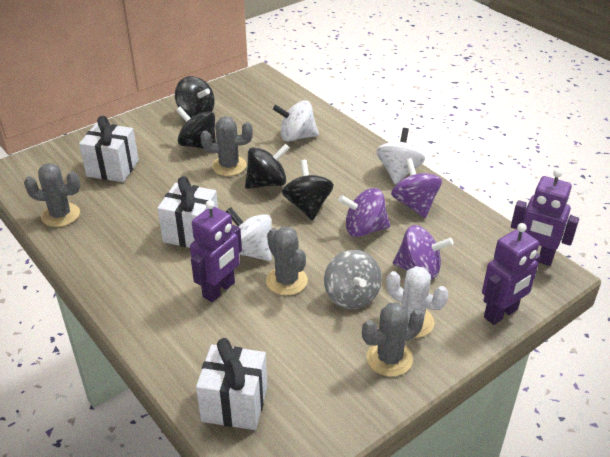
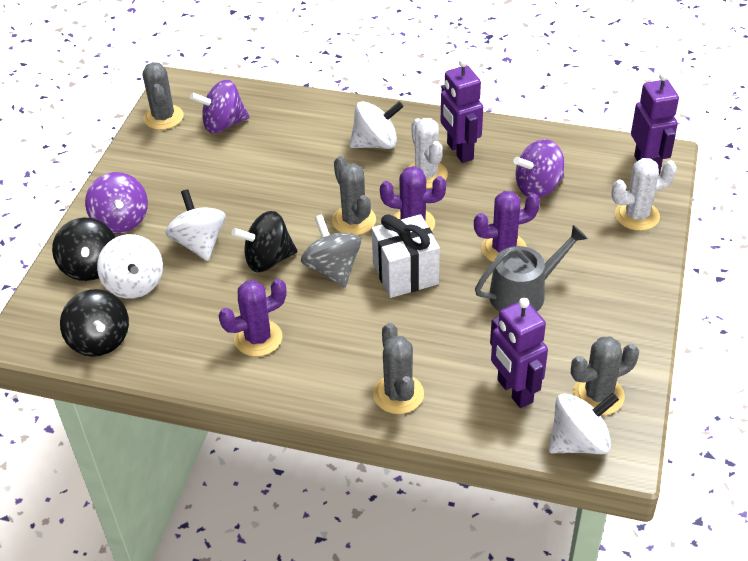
black spinning top: 4 -> 3
grey watering can: 0 -> 1
purple cactus: 0 -> 3
white cactus: 1 -> 2
white gift: 3 -> 1
white spinning top: 3 -> 4

